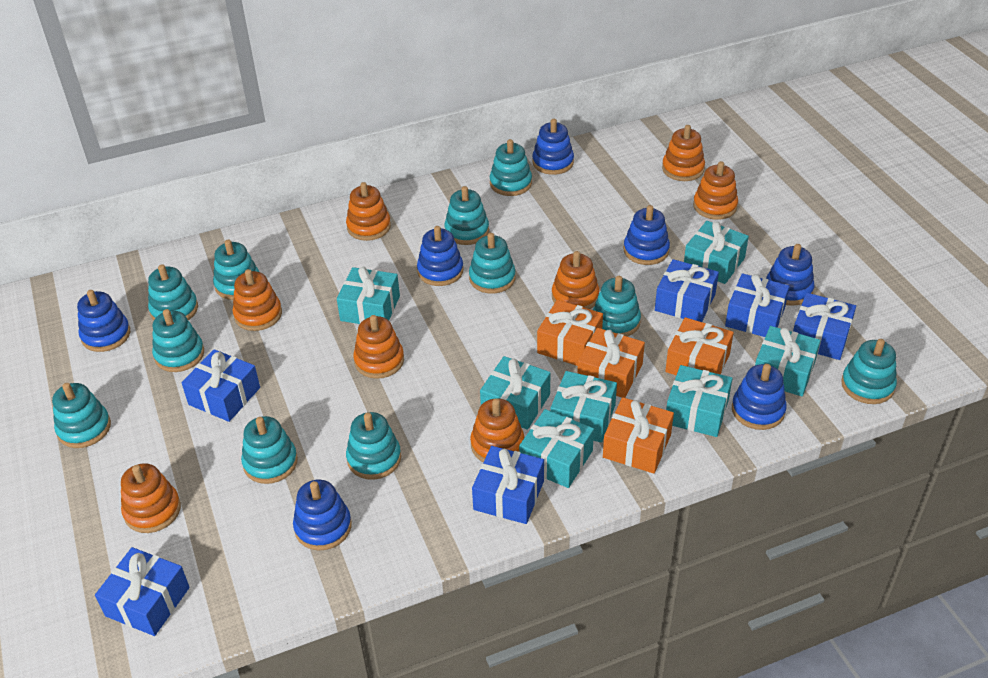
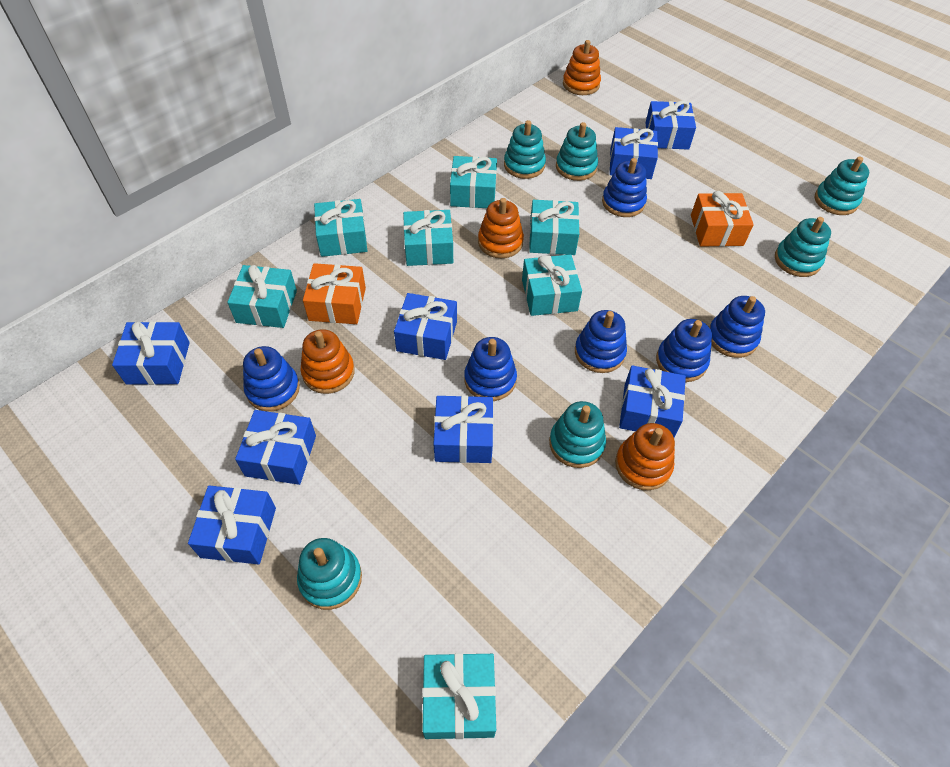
blue gift: 6 -> 8
blue stacking toy: 7 -> 6
orange gift: 4 -> 2
orange stacking toy: 8 -> 4
turquoise stacking toy: 11 -> 6

